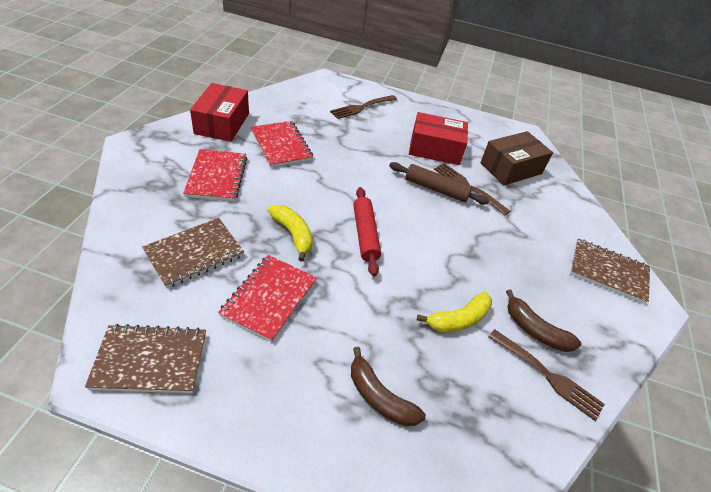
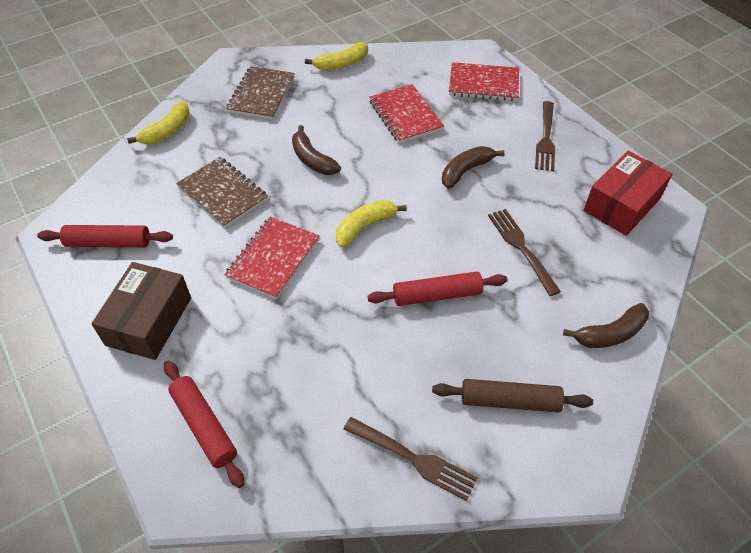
brown banana: 2 -> 3
brown notebook: 3 -> 2
red box: 2 -> 1
red rolling pin: 1 -> 3
yellow banana: 2 -> 3

